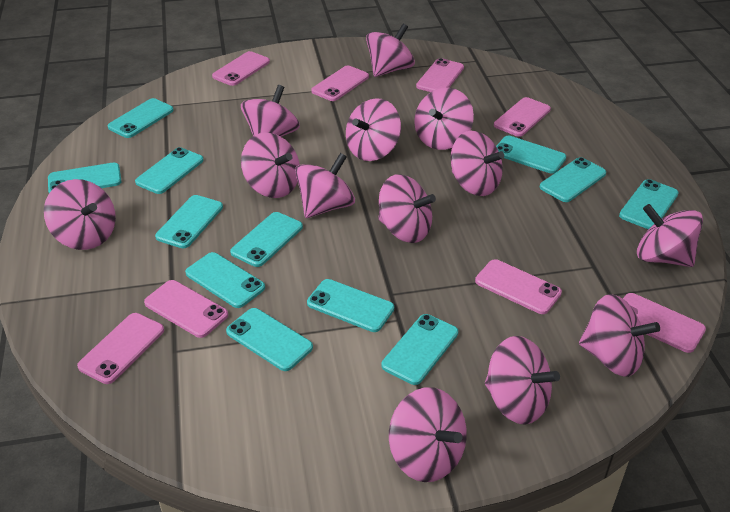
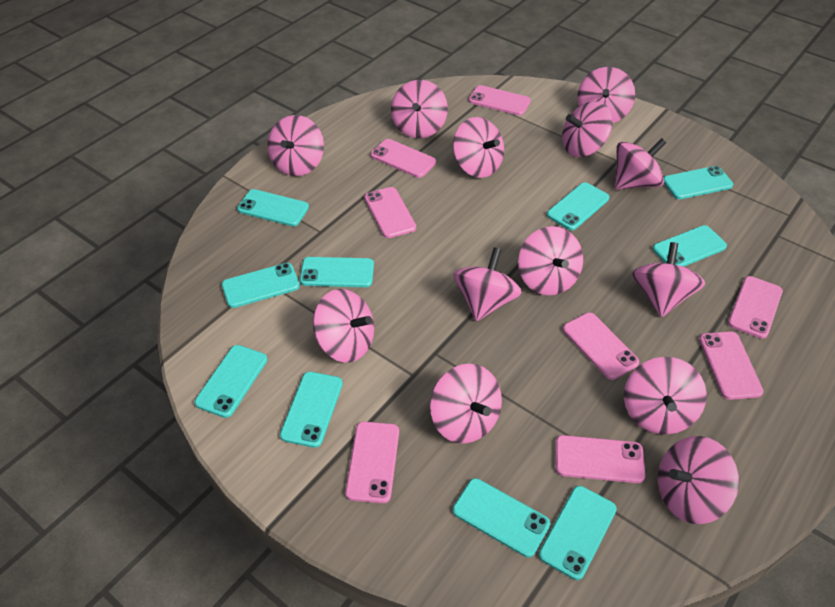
turquoise phone: 12 -> 10

